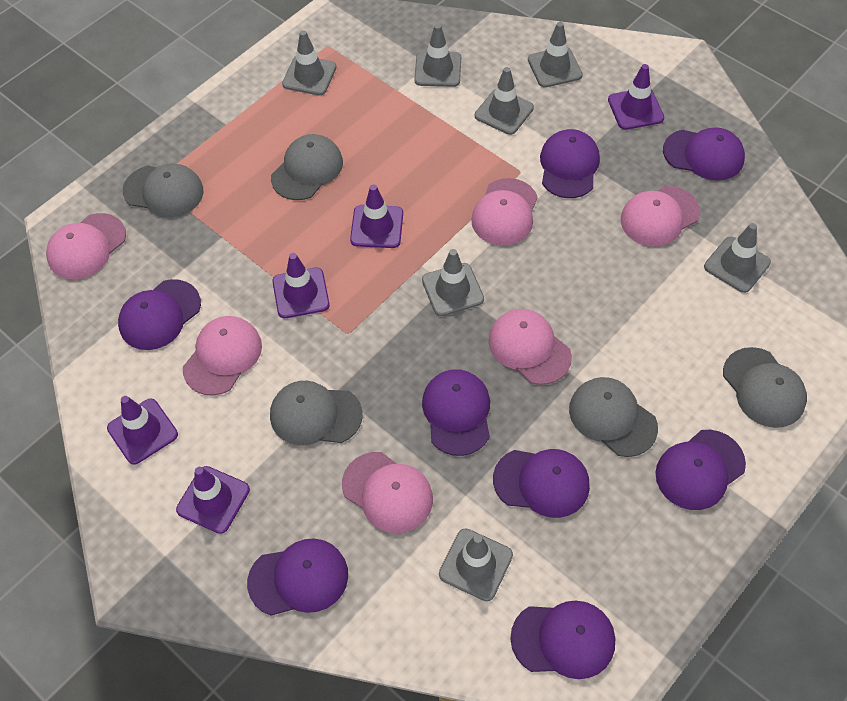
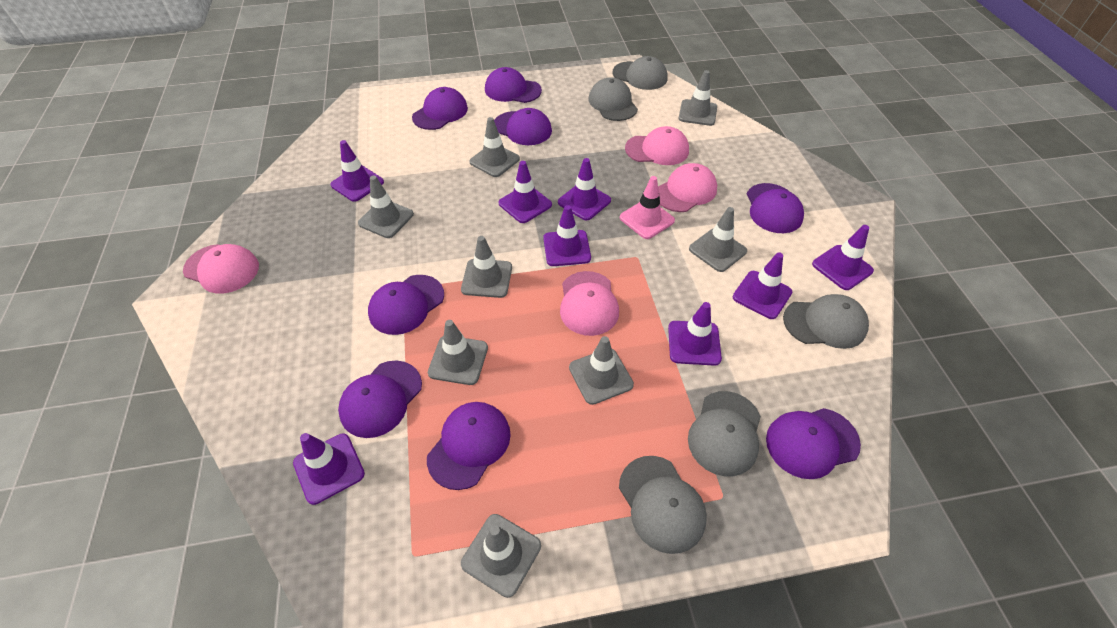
grey traffic cone: 7 -> 8
pink cap: 6 -> 4
pink traffic cone: 0 -> 1
purple traffic cone: 5 -> 8

